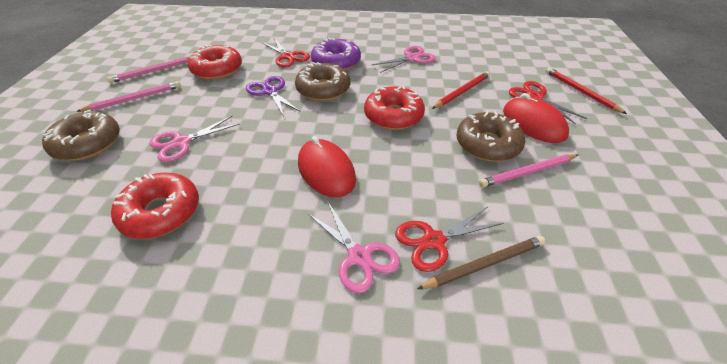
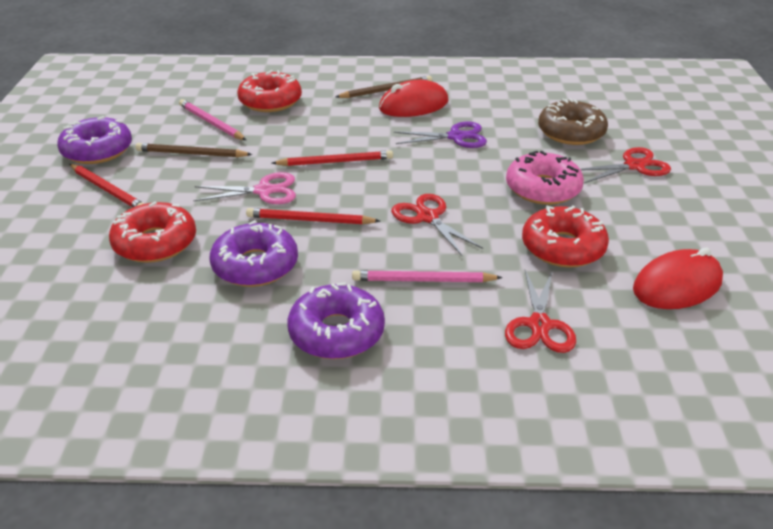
brown donut: 3 -> 1
brown pencil: 1 -> 2
pink donut: 0 -> 1
pink pencil: 3 -> 2
pink scissors: 3 -> 1
purple donut: 1 -> 3
red pencil: 2 -> 3

